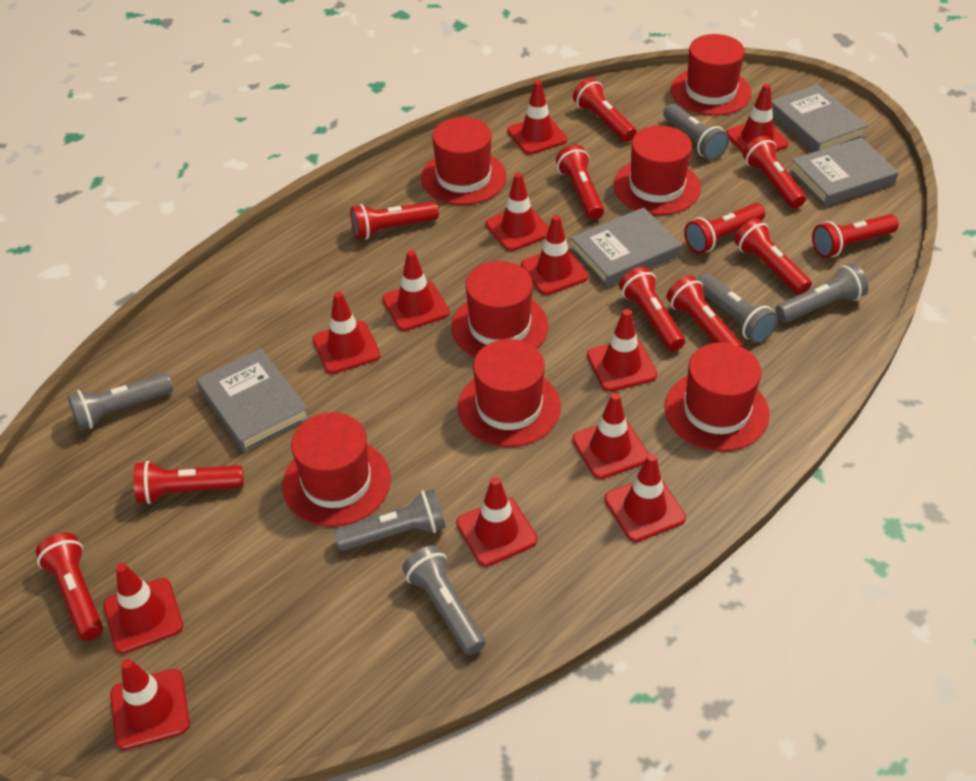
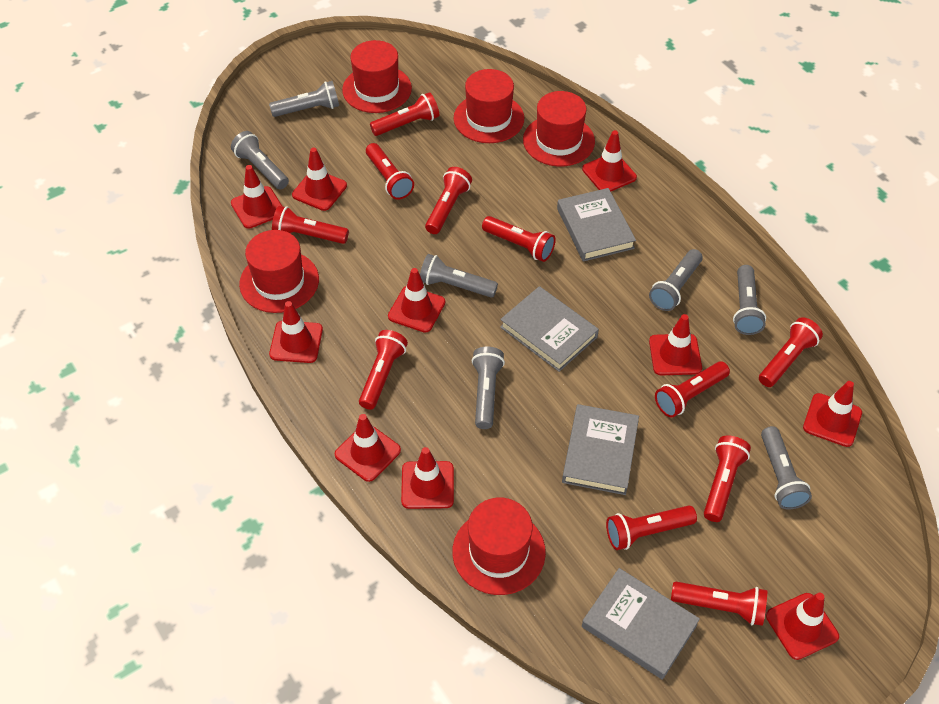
grey flashlight: 6 -> 7
red hat: 7 -> 5
red traffic cone: 12 -> 10

